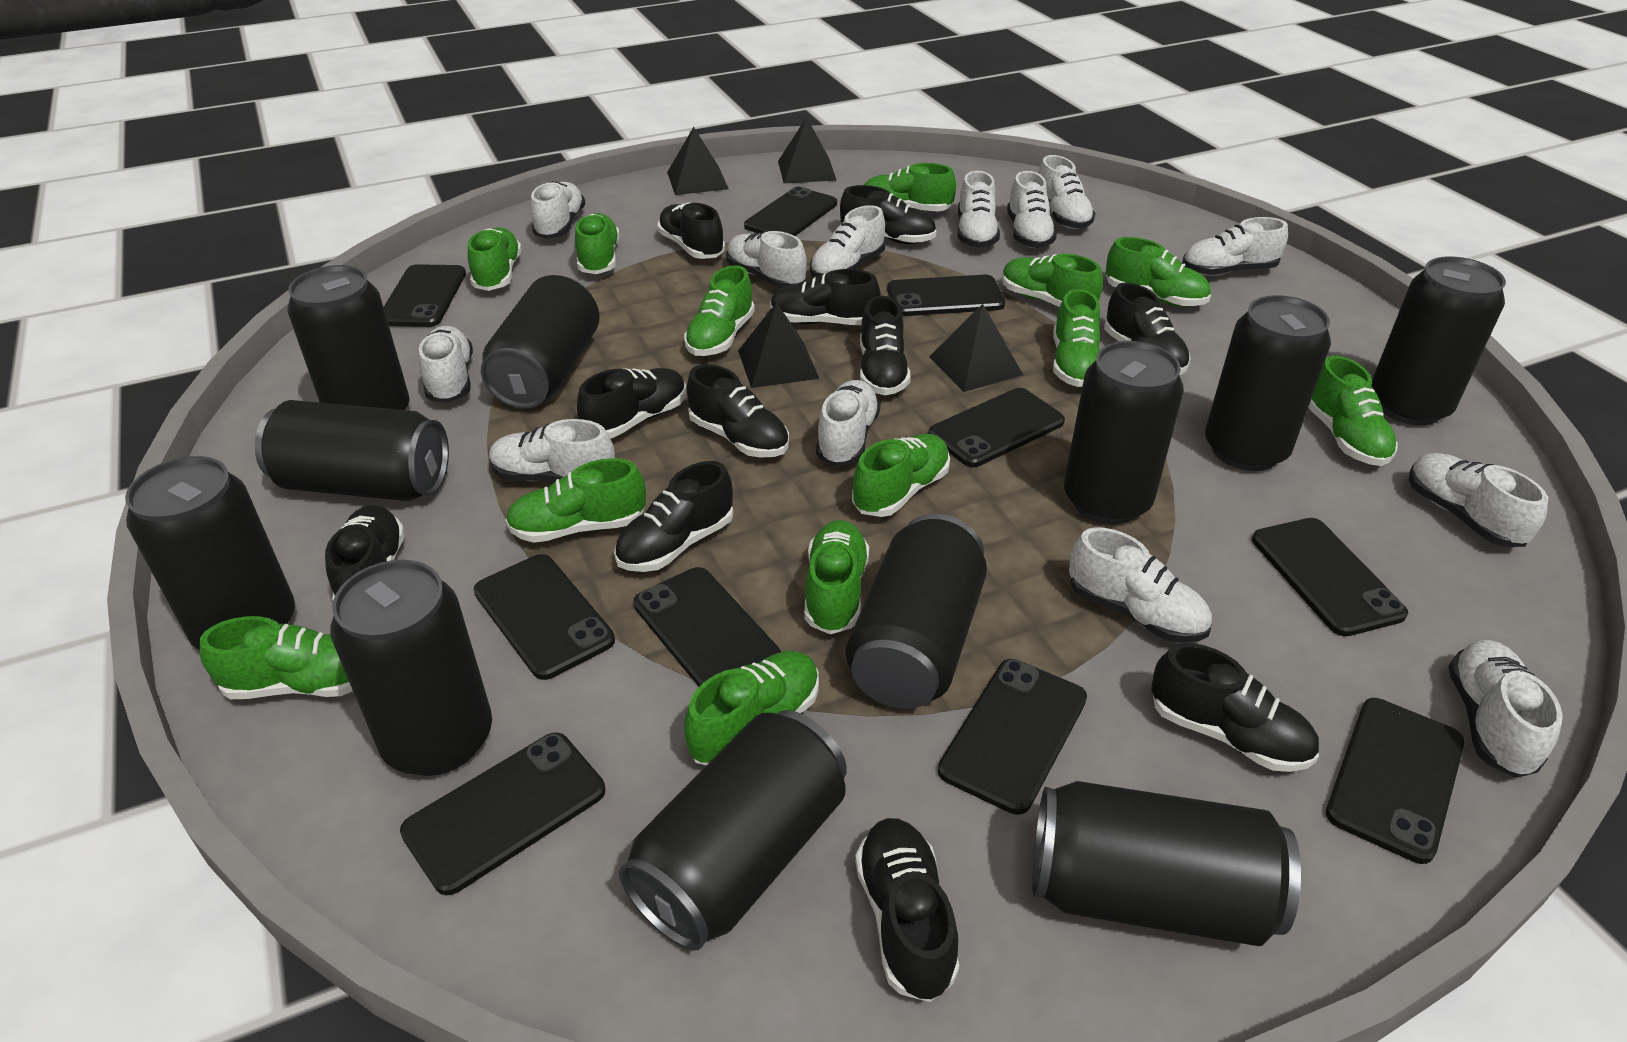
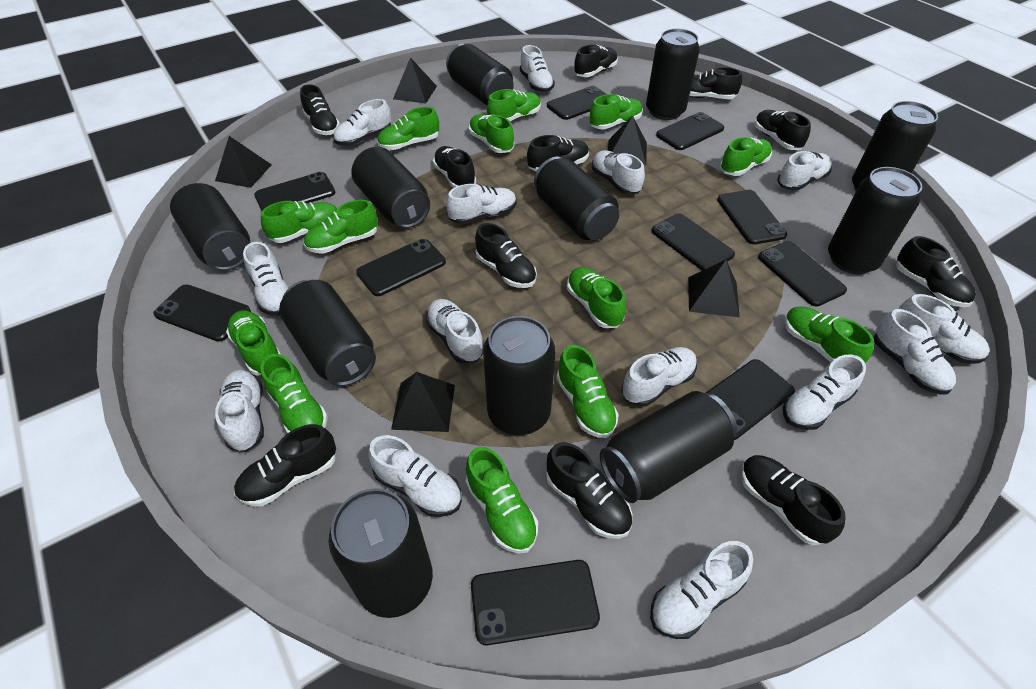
black pyramid: 4 -> 5
white shoe: 13 -> 14

